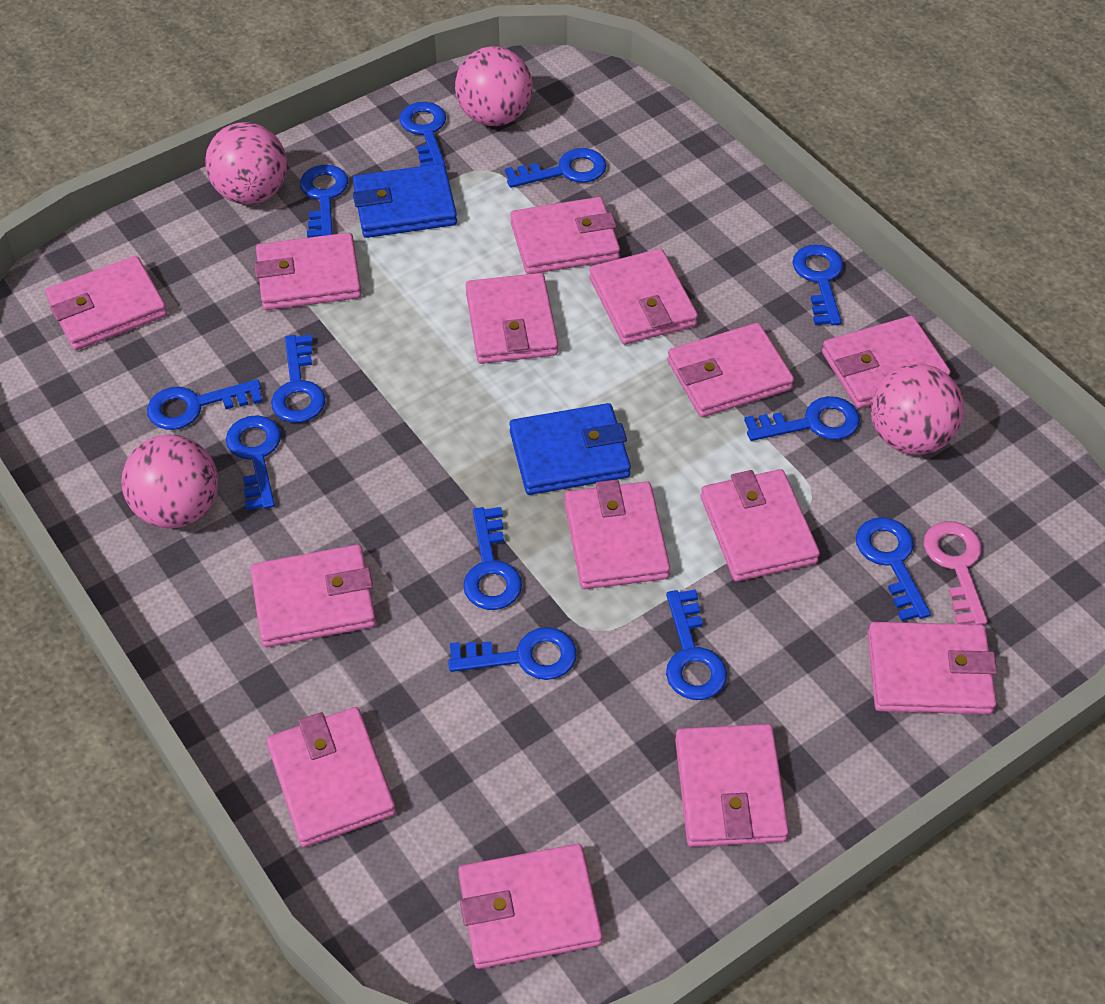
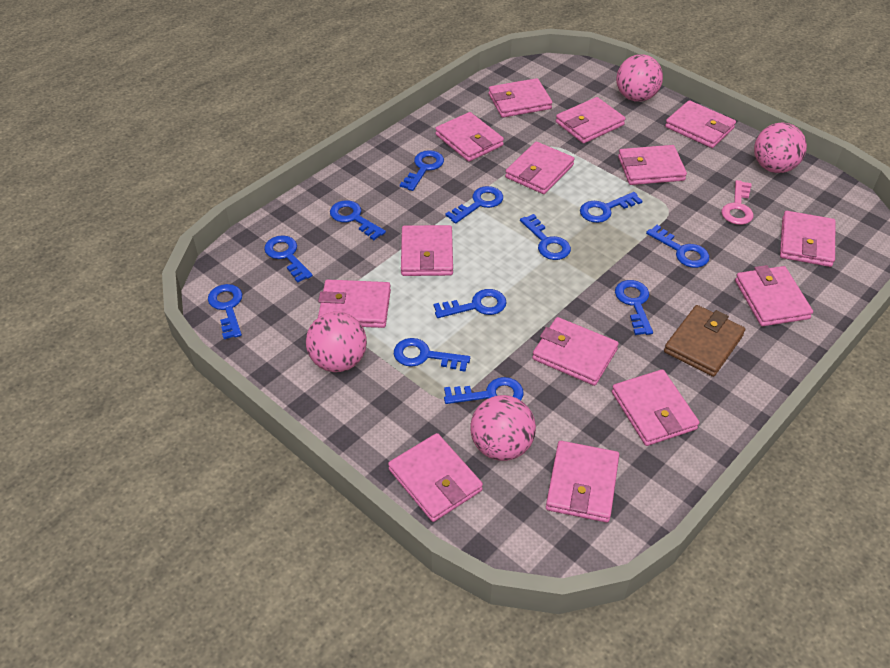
blue wallet: 2 -> 0
brown wallet: 0 -> 1

